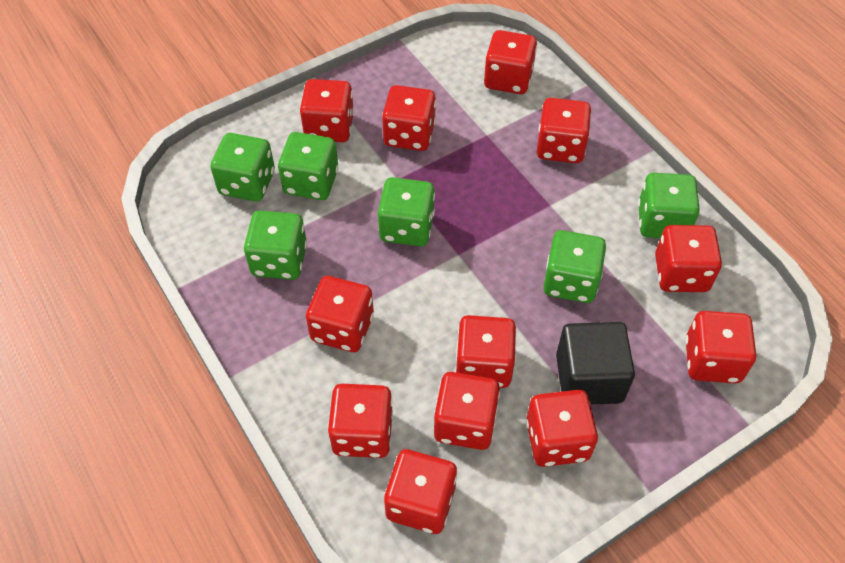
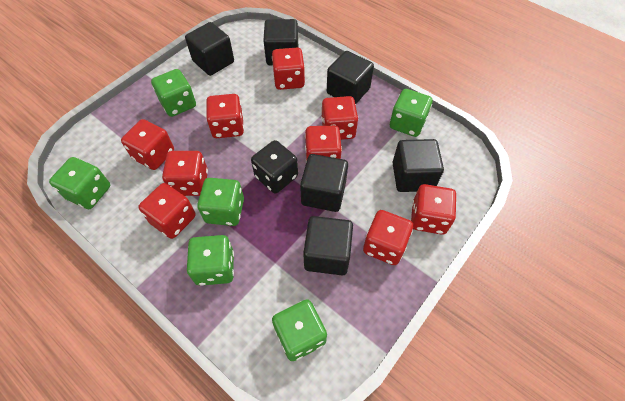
black cube: 1 -> 6
black dice: 0 -> 1
red dice: 12 -> 9

